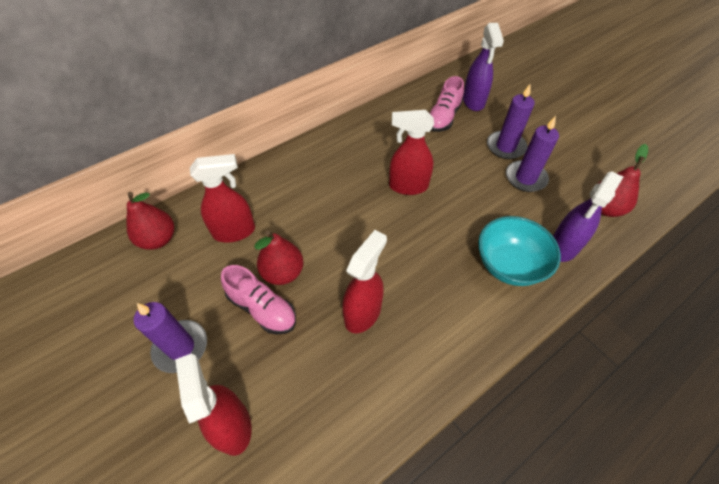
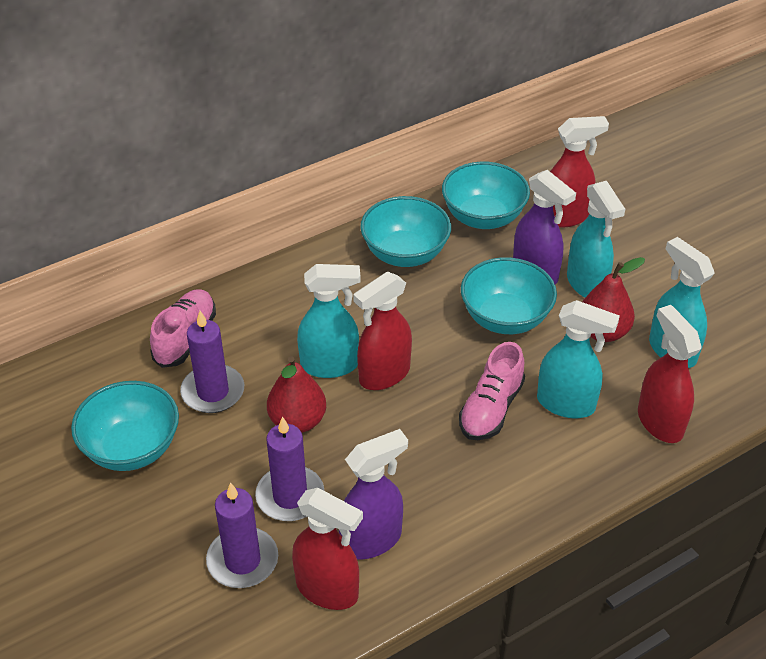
red pear: 3 -> 2
turquoise bowl: 1 -> 4
turquoise spray bottle: 0 -> 4

